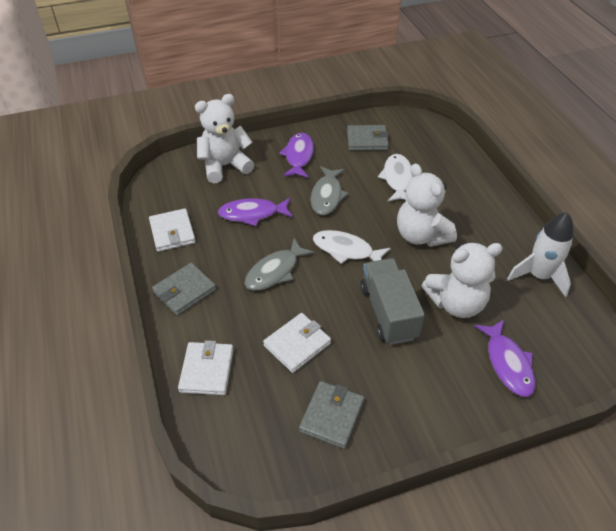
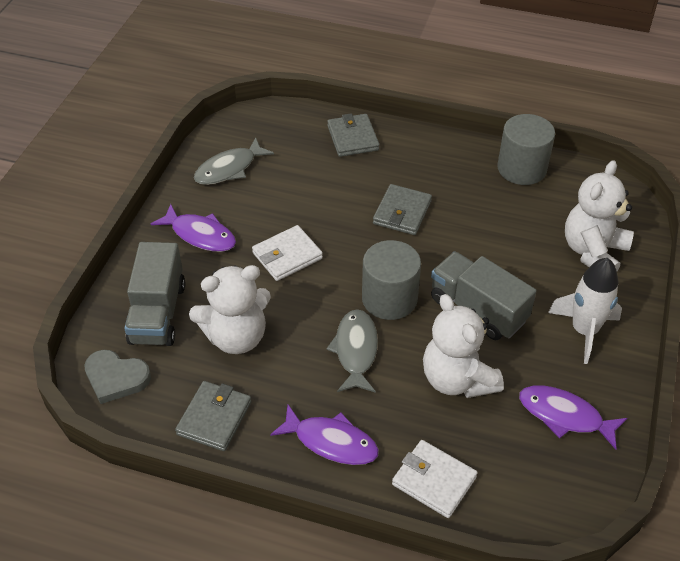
grey cylinder: 0 -> 2
grey heart: 0 -> 1
grey truck: 1 -> 2
white fish: 2 -> 0
white wallet: 3 -> 2

